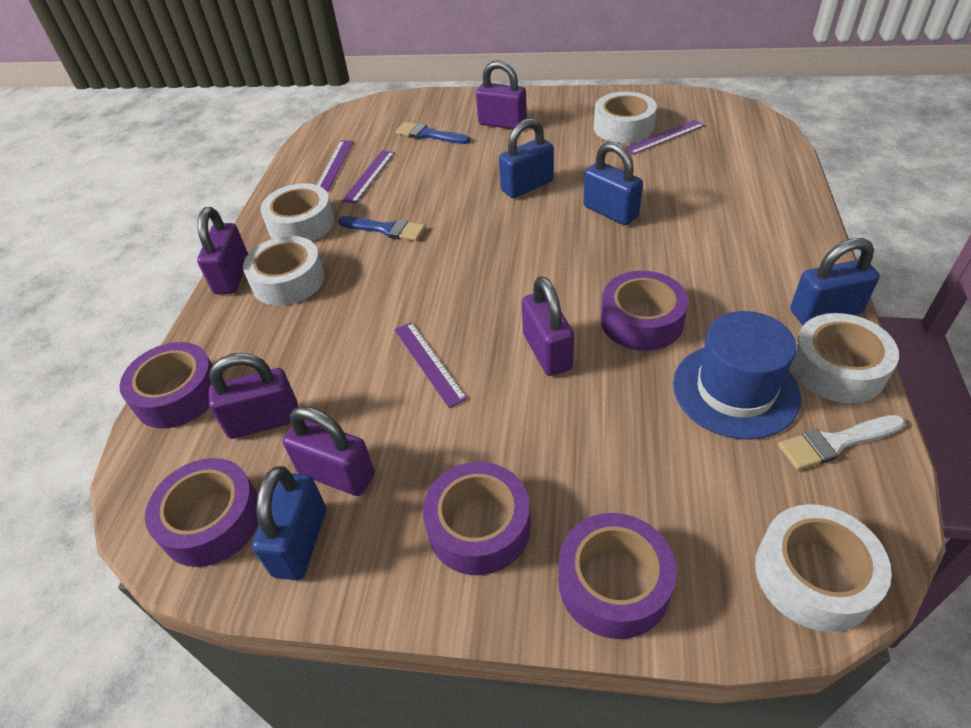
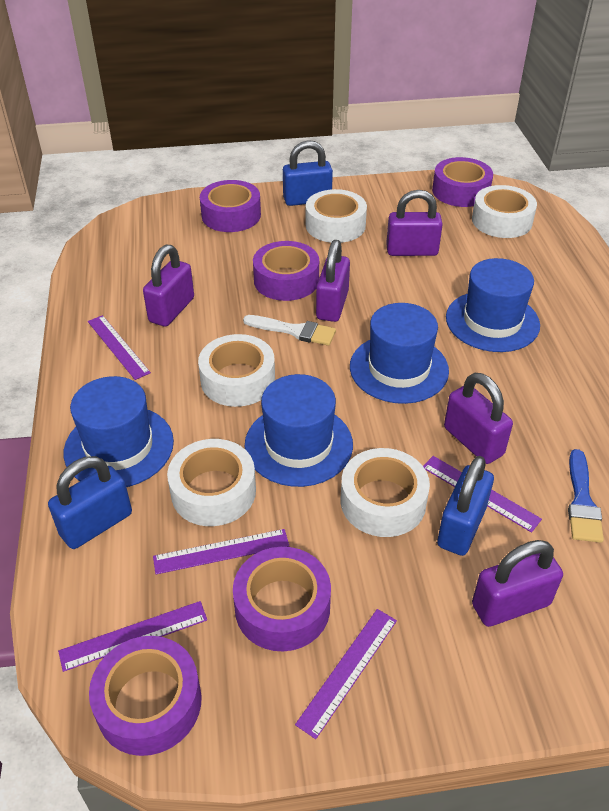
blue brush: 2 -> 1
blue hat: 1 -> 4
blue padlock: 4 -> 3
purple ruler: 4 -> 5

